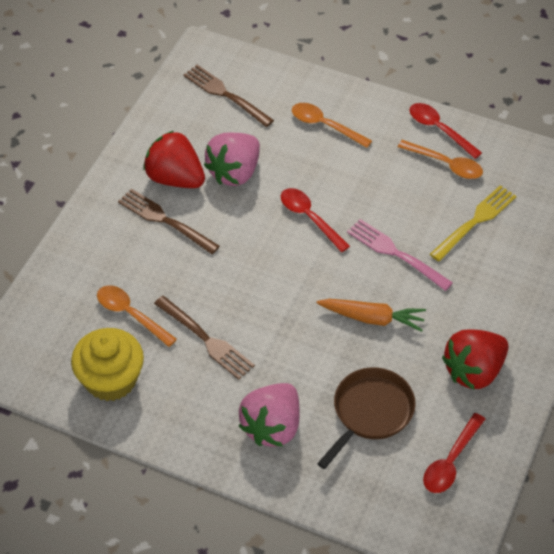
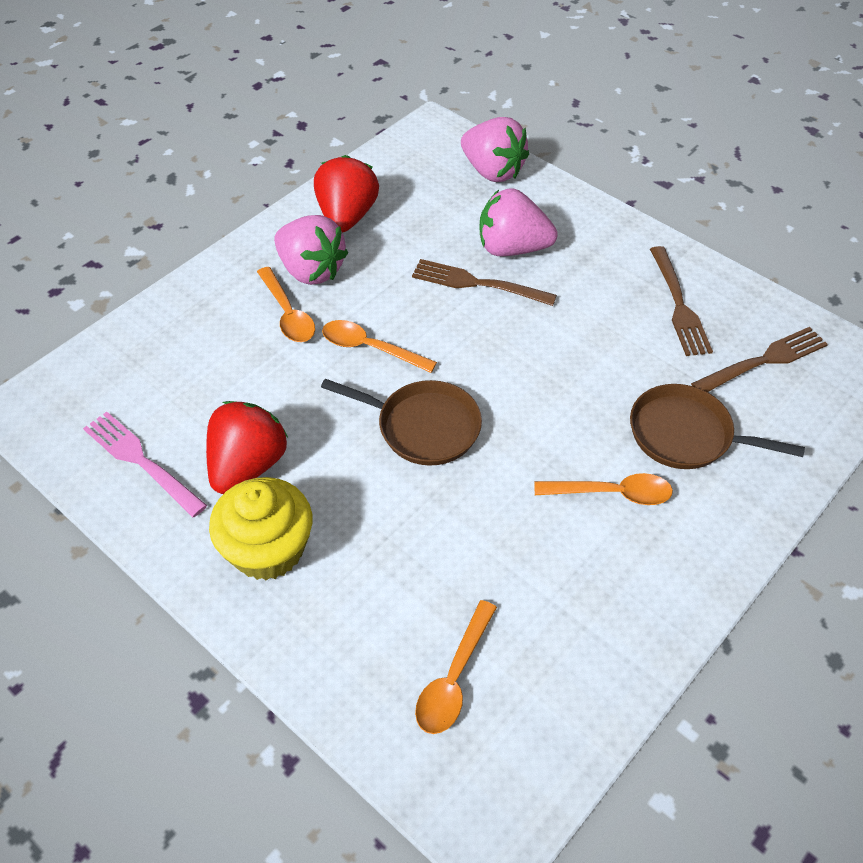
brown pan: 1 -> 2
orange carrot: 1 -> 0
orange spoon: 3 -> 4
pink strawberry: 2 -> 3
red spoon: 3 -> 0
yellow fork: 1 -> 0

